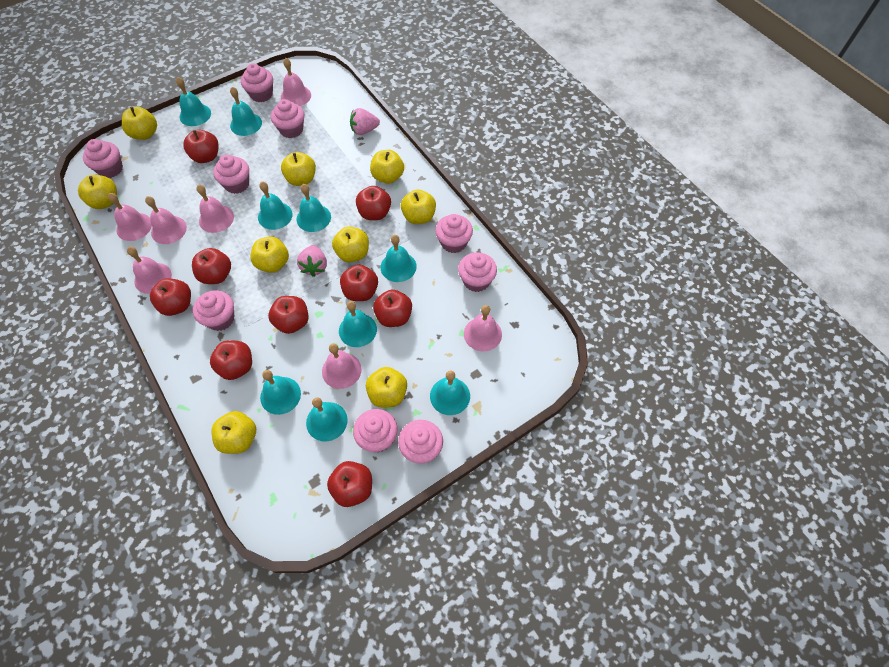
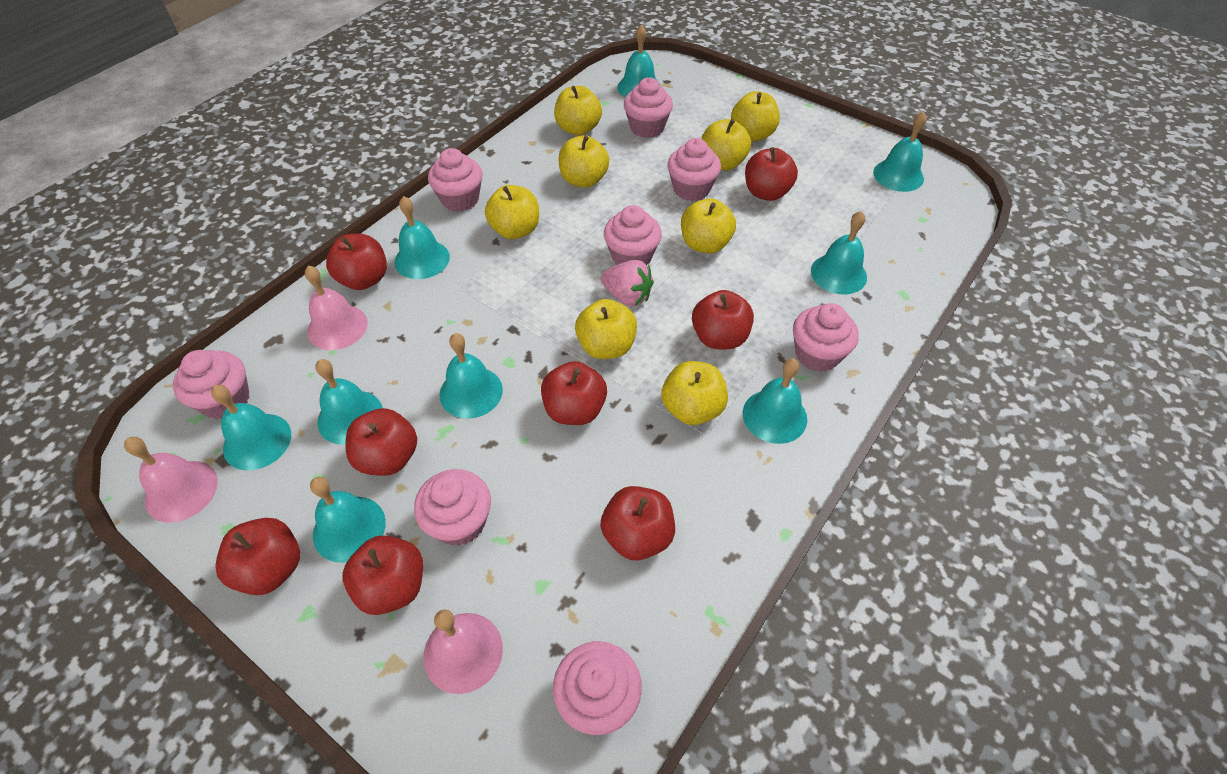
pink bell: 7 -> 3
pink cupcake: 9 -> 8
pink strawberry: 2 -> 1
red apple: 9 -> 8
yellow apple: 9 -> 8

